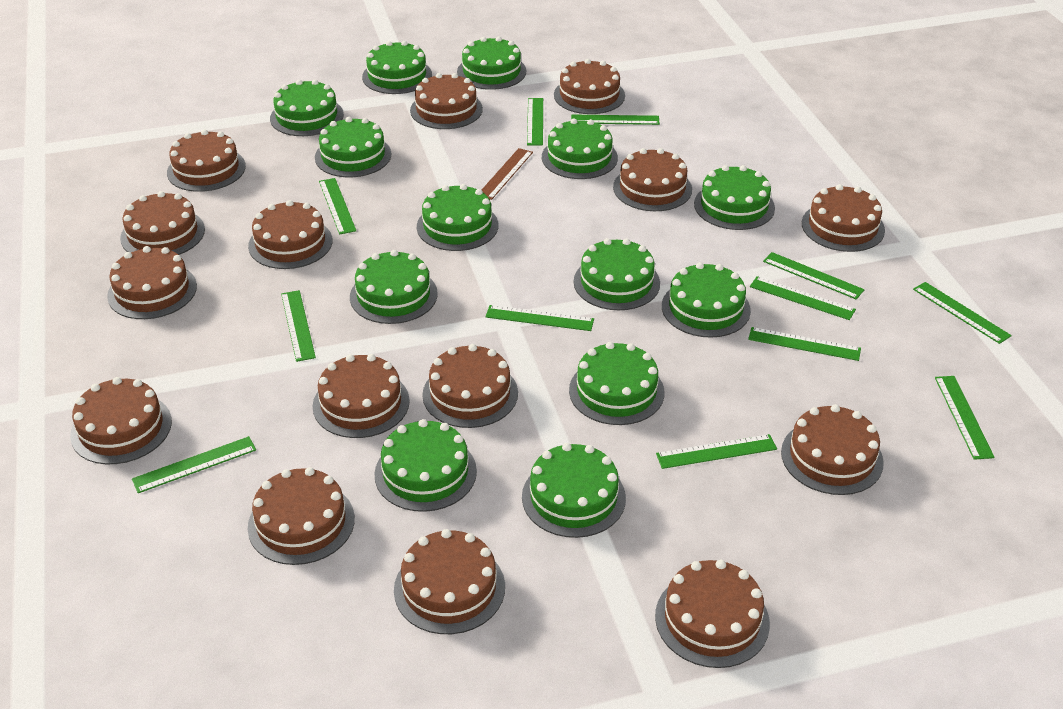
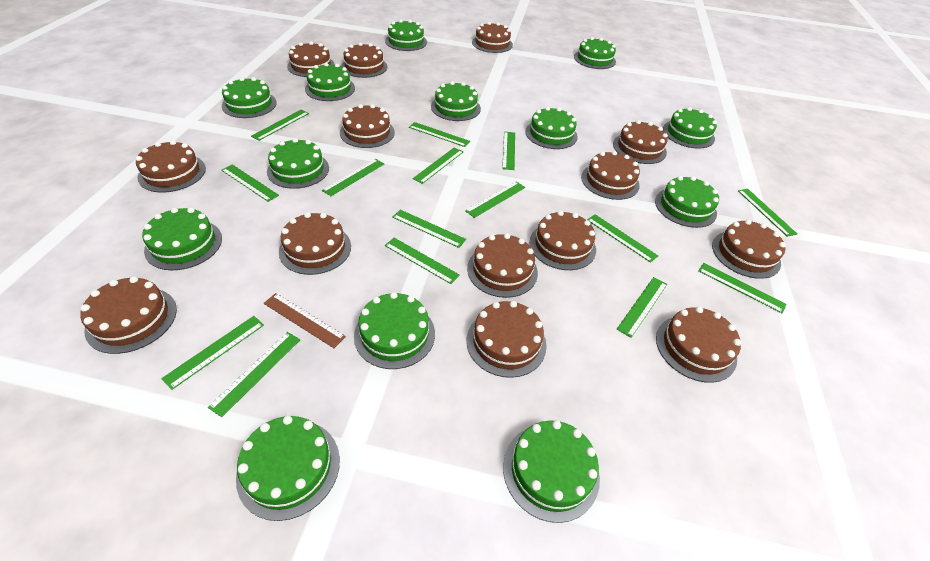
brown cake: 15 -> 14
green ruler: 12 -> 15

